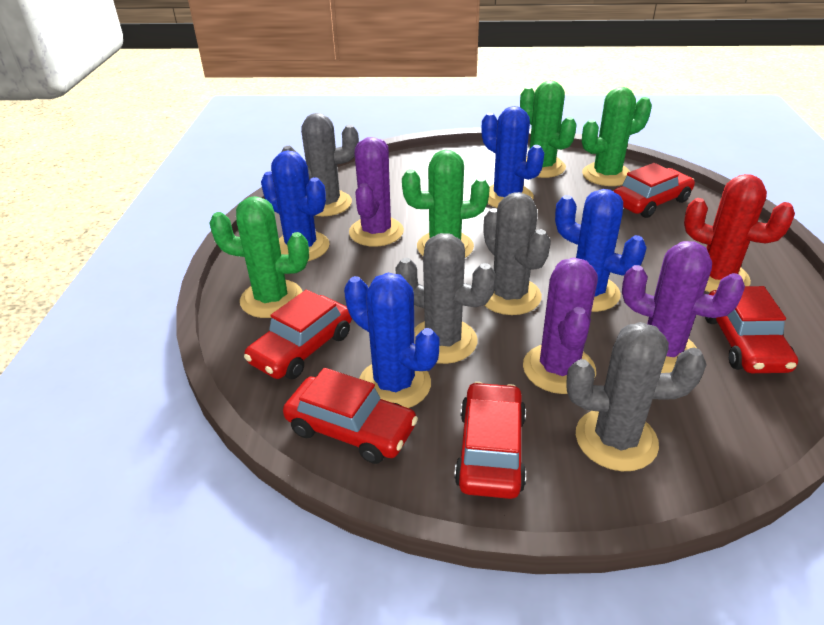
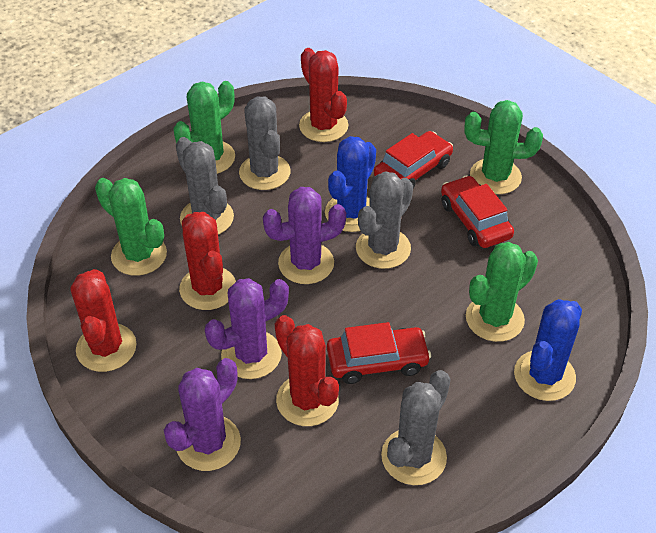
blue cactus: 4 -> 2
red cactus: 1 -> 4
red car: 5 -> 3

